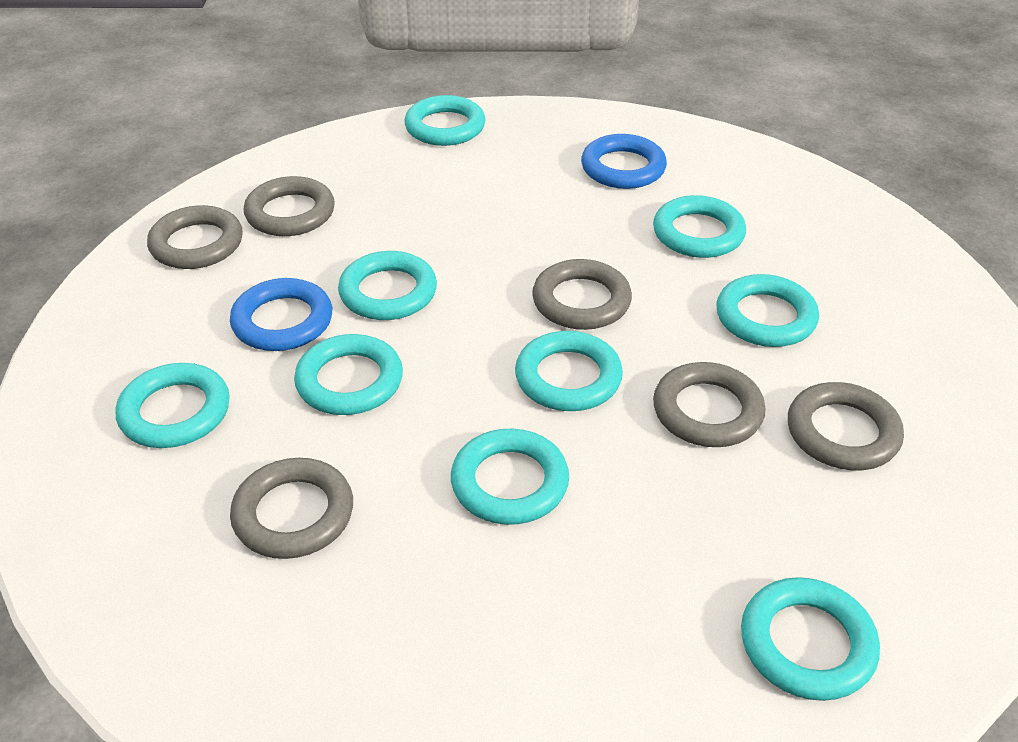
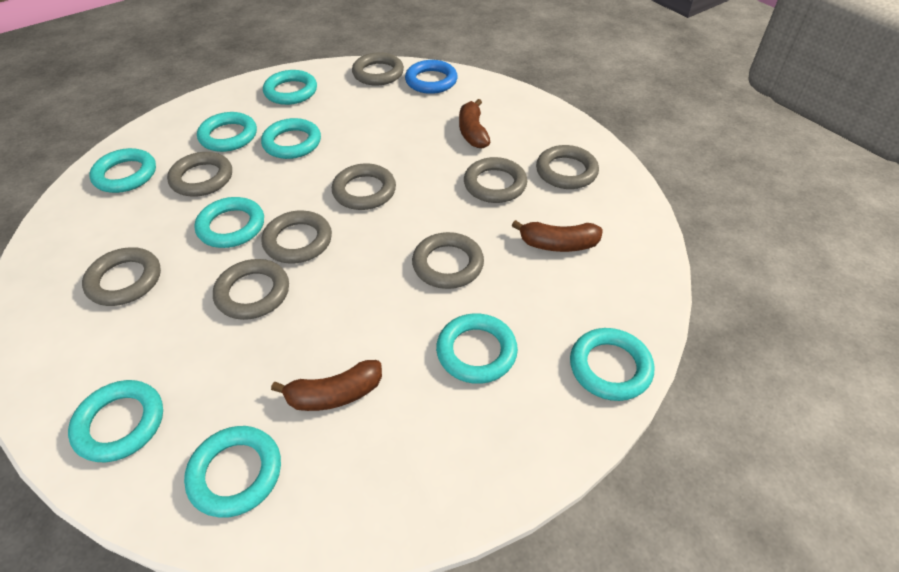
blue ring: 2 -> 1
brown banana: 0 -> 3
grey ring: 6 -> 9

